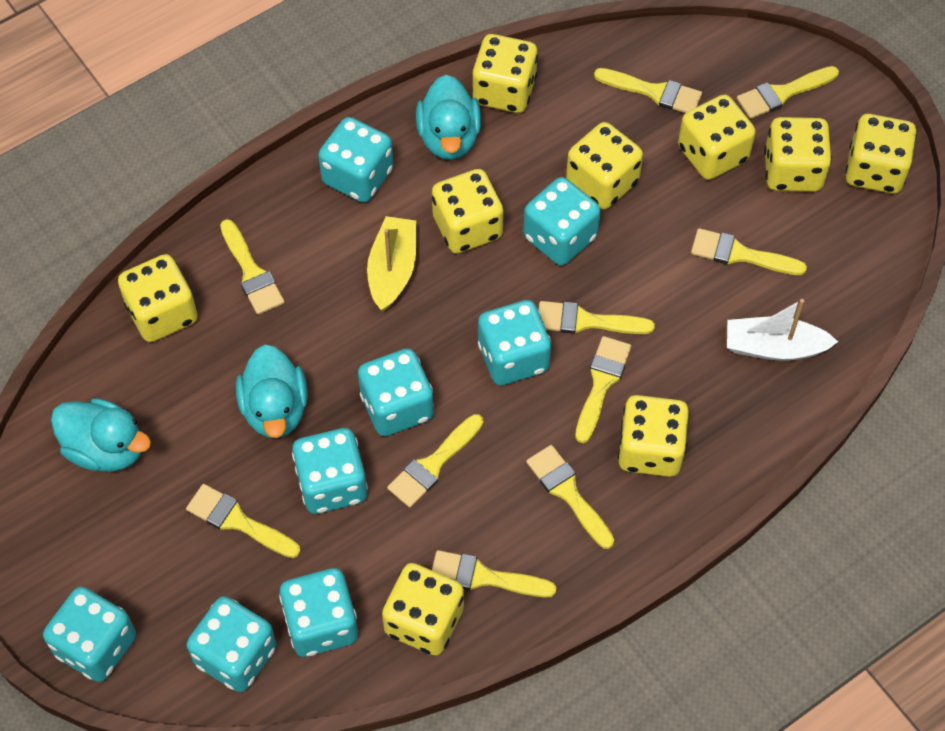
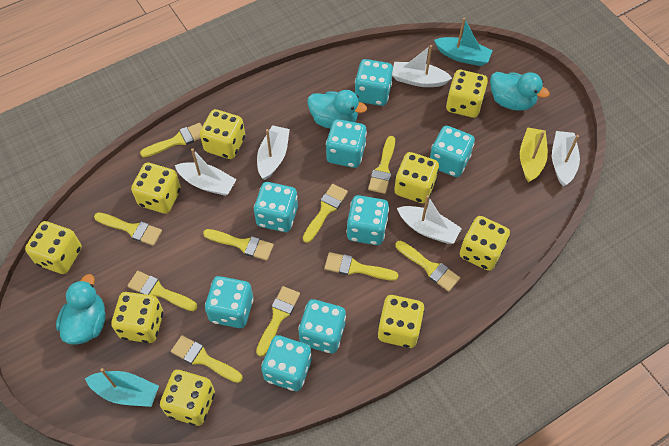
turquoise boat: 0 -> 2
white boat: 1 -> 5

